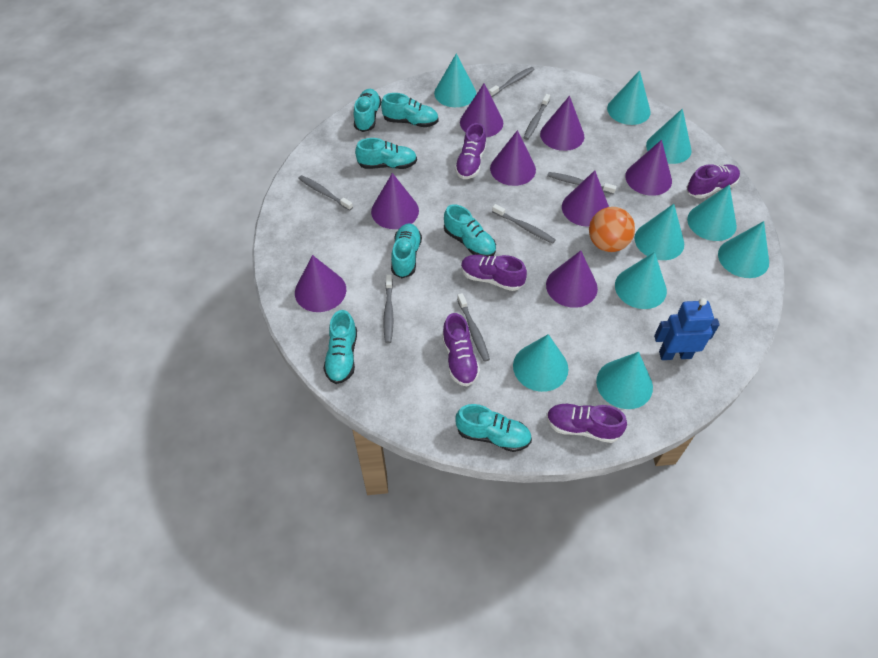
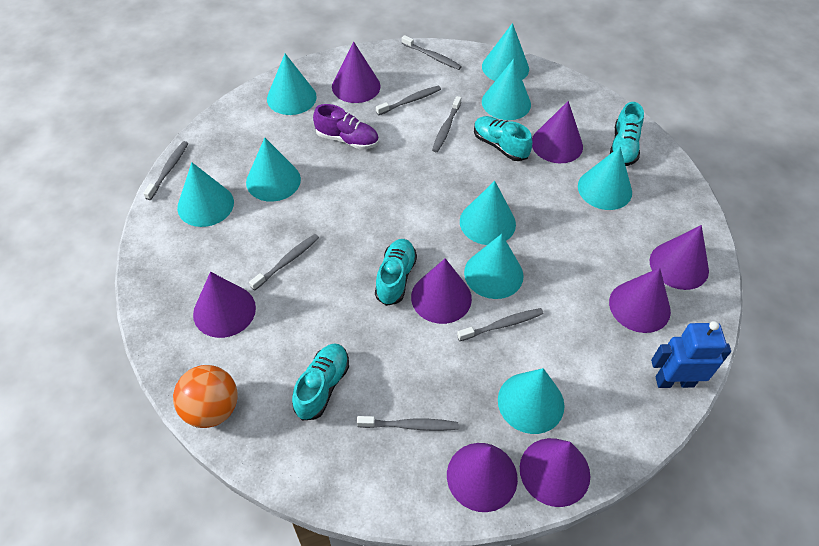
purple shoe: 5 -> 1
turquoise shoe: 7 -> 4

